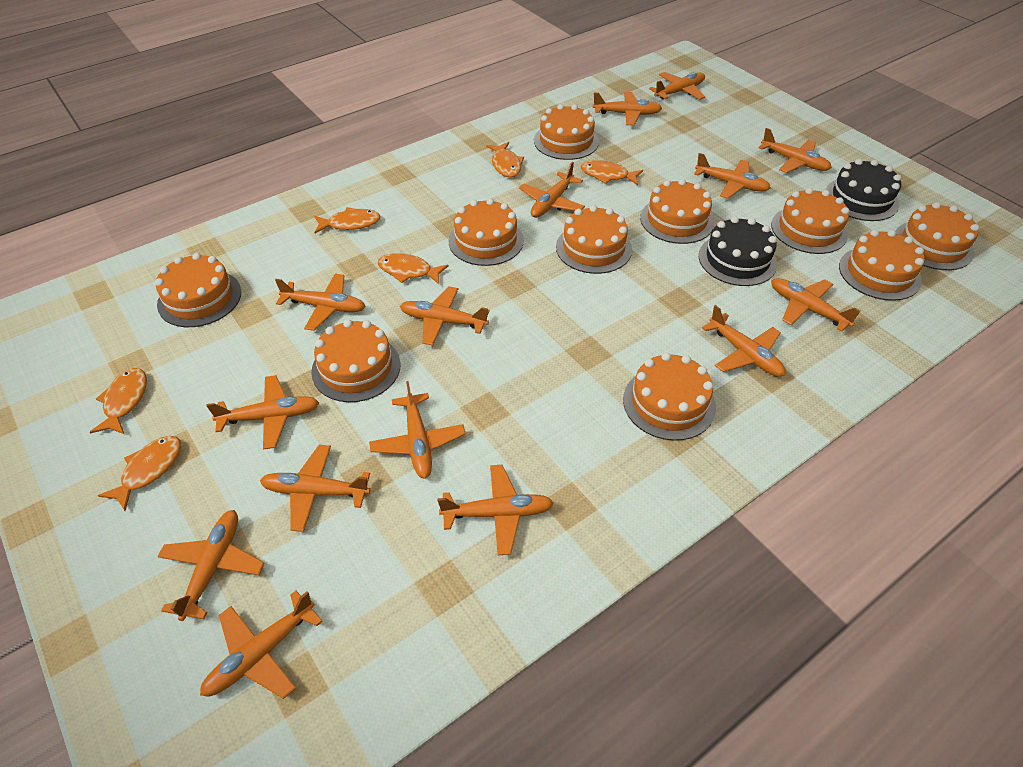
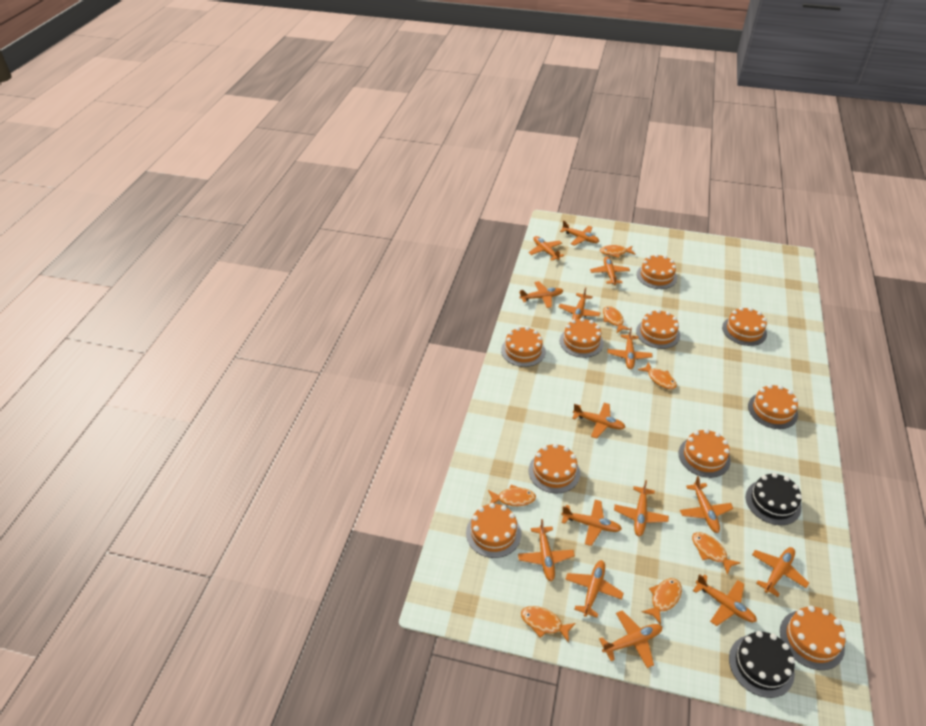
orange fish: 6 -> 7

